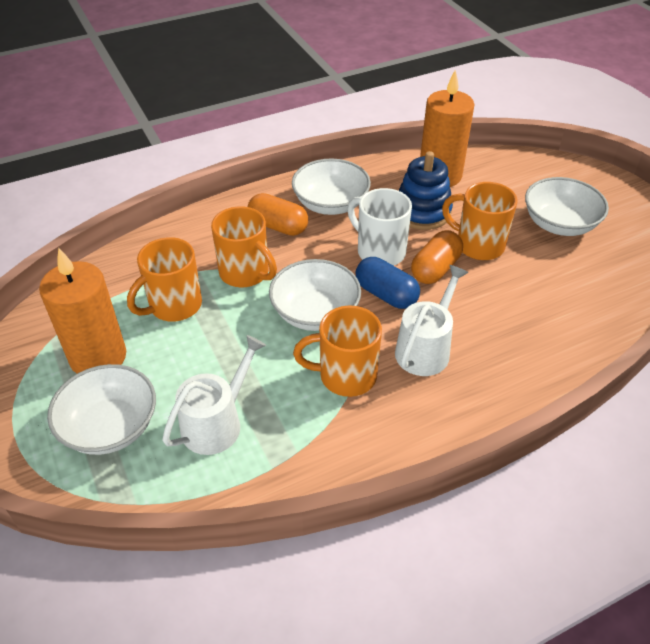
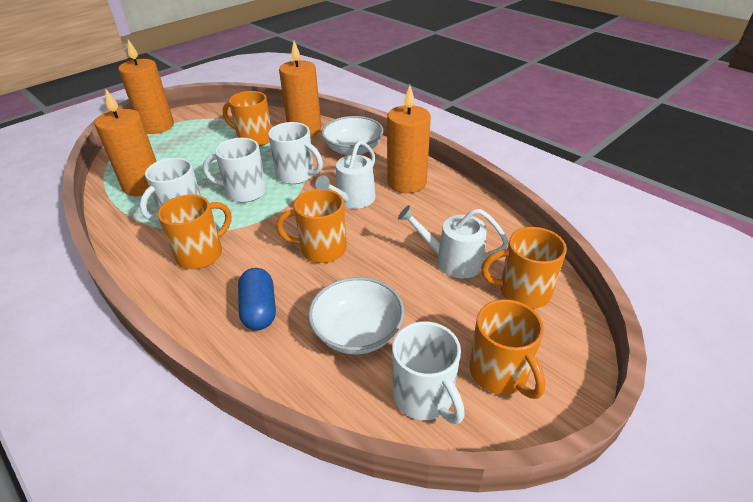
blue stacking toy: 1 -> 0
orange candle: 2 -> 4
orange capsule: 2 -> 0
orange mug: 4 -> 5
white bowl: 4 -> 2
white mug: 1 -> 4

